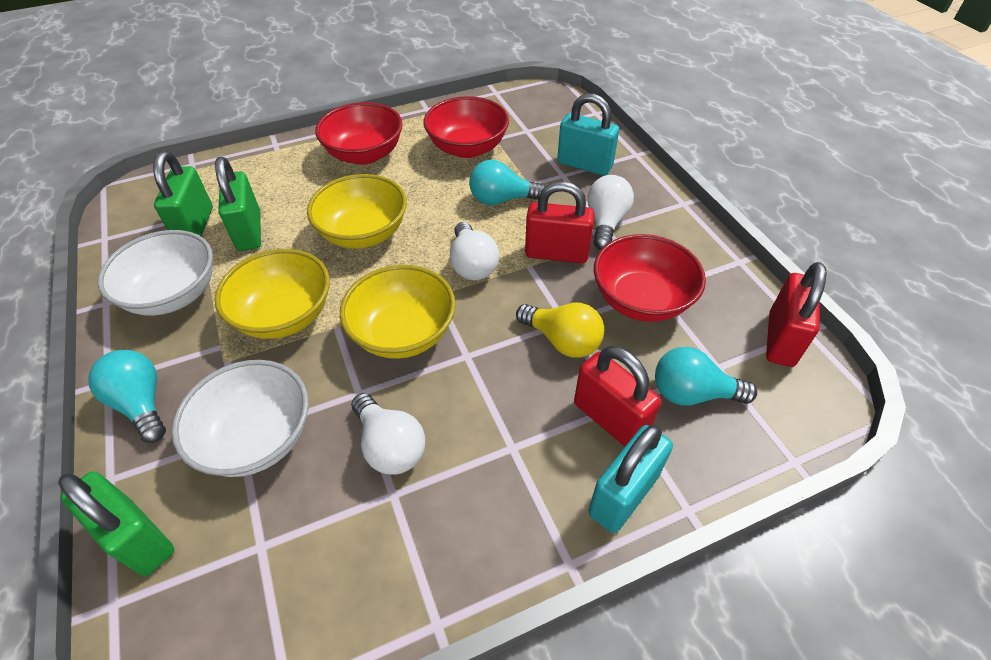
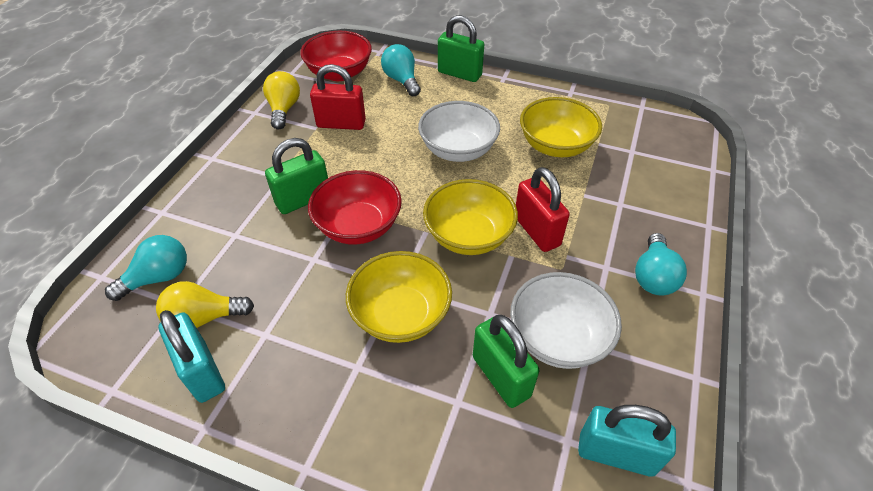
red bowl: 3 -> 2
red padlock: 3 -> 2
white light bulb: 3 -> 0
yellow light bulb: 1 -> 2

